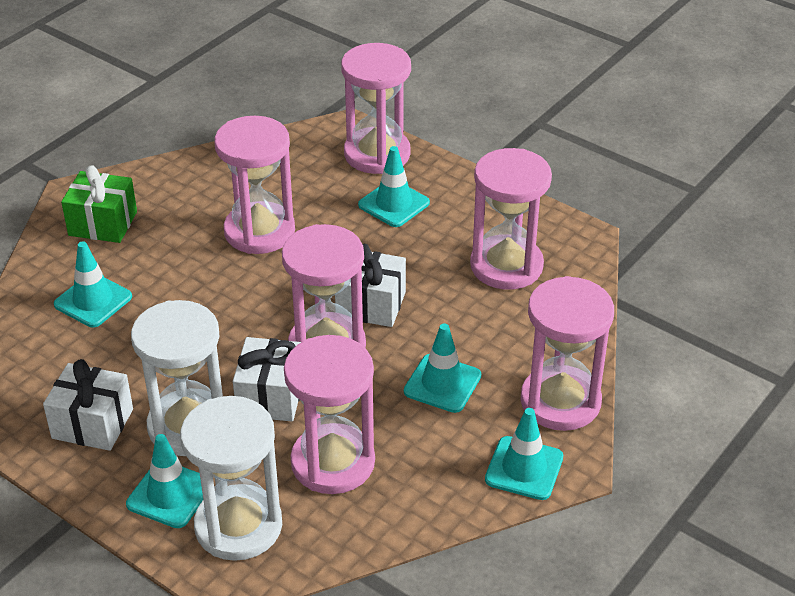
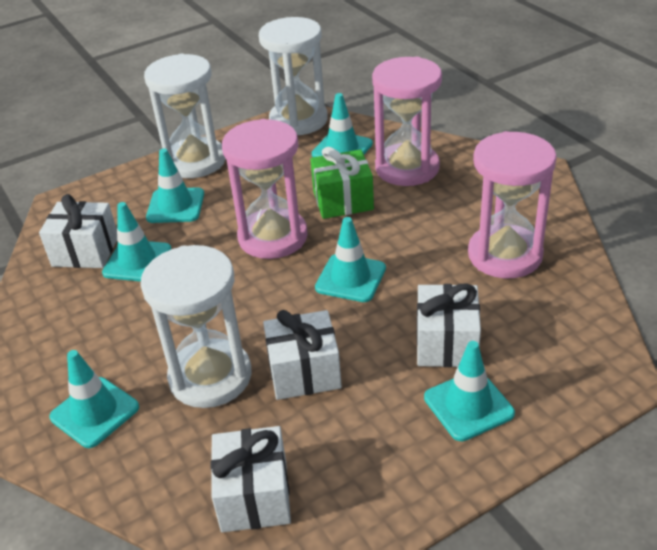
pink hourglass: 6 -> 3
turquoise traffic cone: 5 -> 6
white gift: 3 -> 4
white hourglass: 2 -> 3

